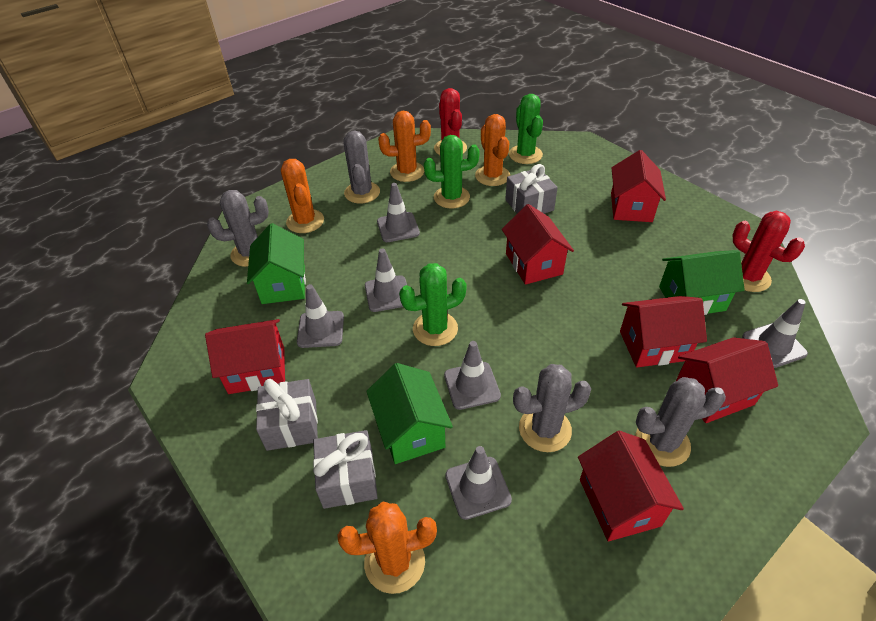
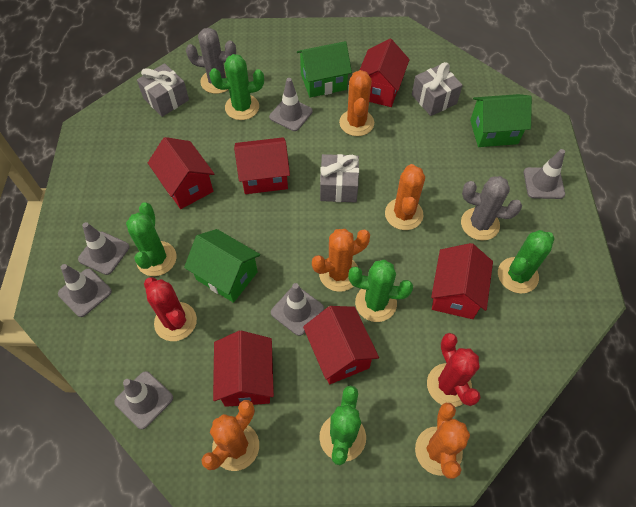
green cactus: 3 -> 5
grey cactus: 4 -> 2
orange cactus: 4 -> 5

